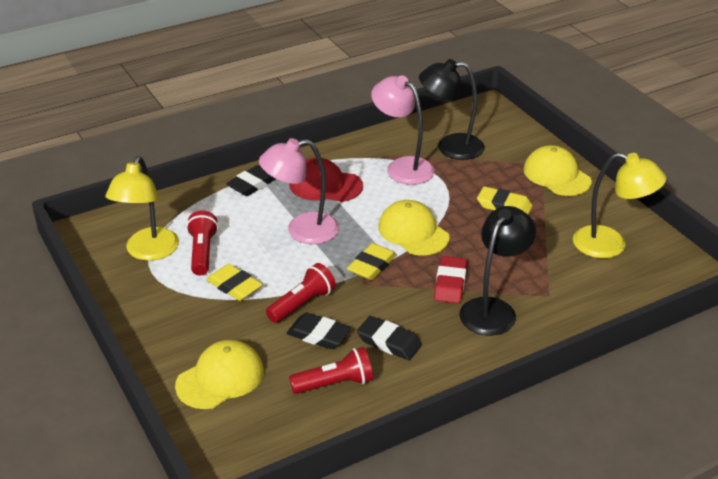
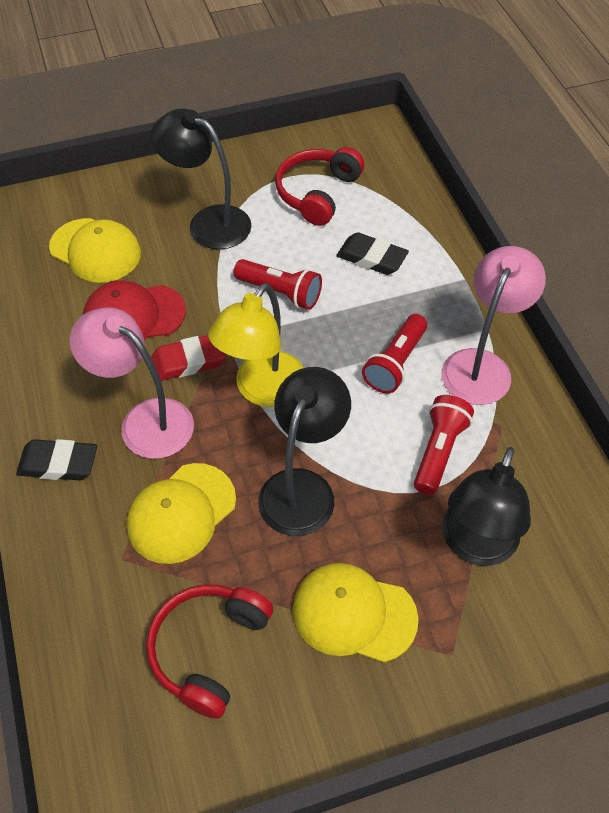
black eraser: 3 -> 2
black lamp: 2 -> 3
red headphones: 0 -> 2
yellow eraser: 3 -> 0
yellow lamp: 2 -> 1

